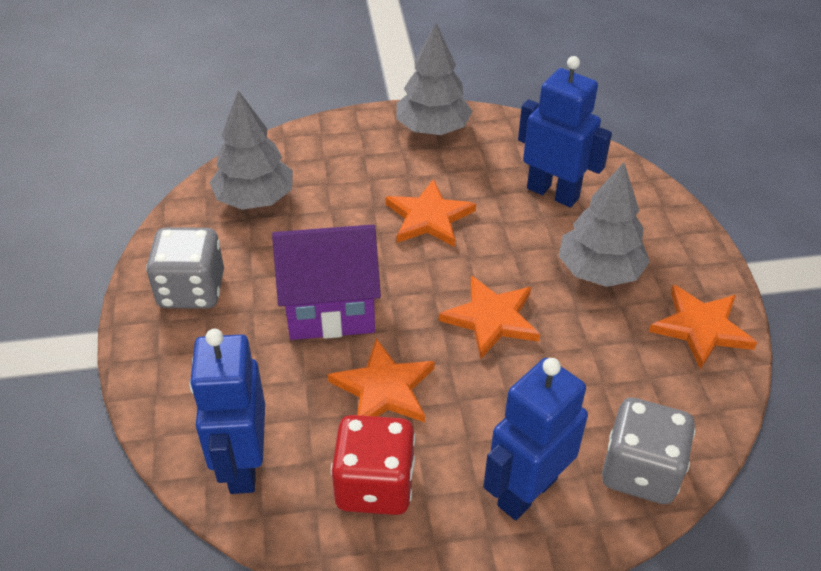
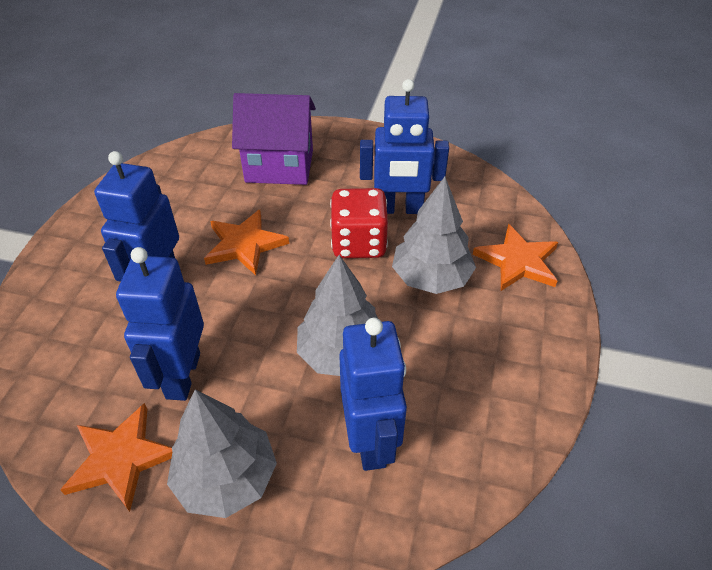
blue robot: 3 -> 4
grey dice: 2 -> 0
orange star: 4 -> 3

